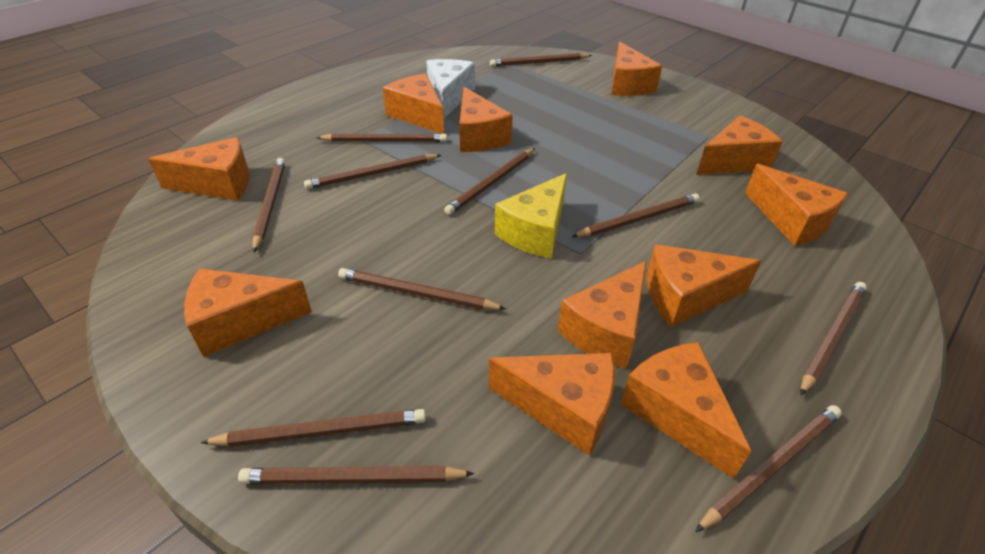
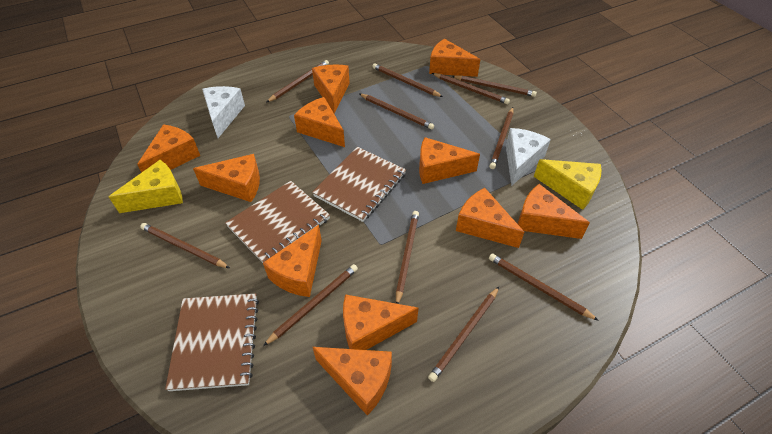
brown notebook: 0 -> 3
white cheese: 1 -> 2
yellow cheese: 1 -> 2

